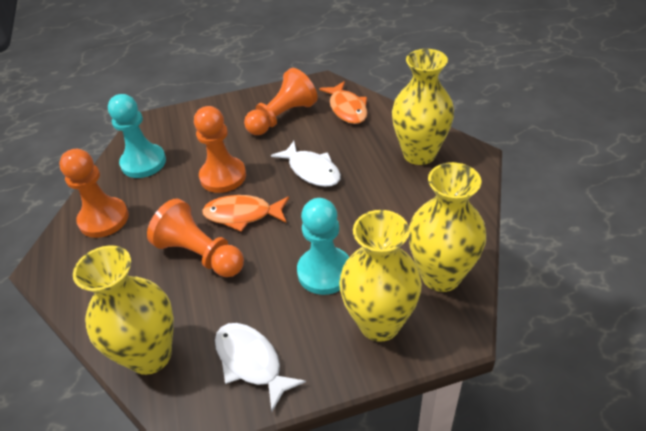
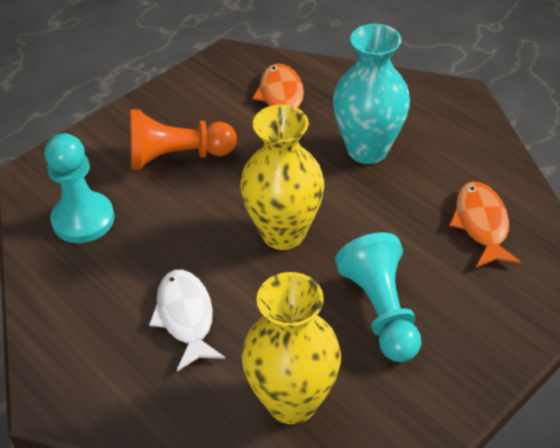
orange pawn: 4 -> 1
turquoise vase: 0 -> 1
white fish: 2 -> 1
yellow vase: 4 -> 2

